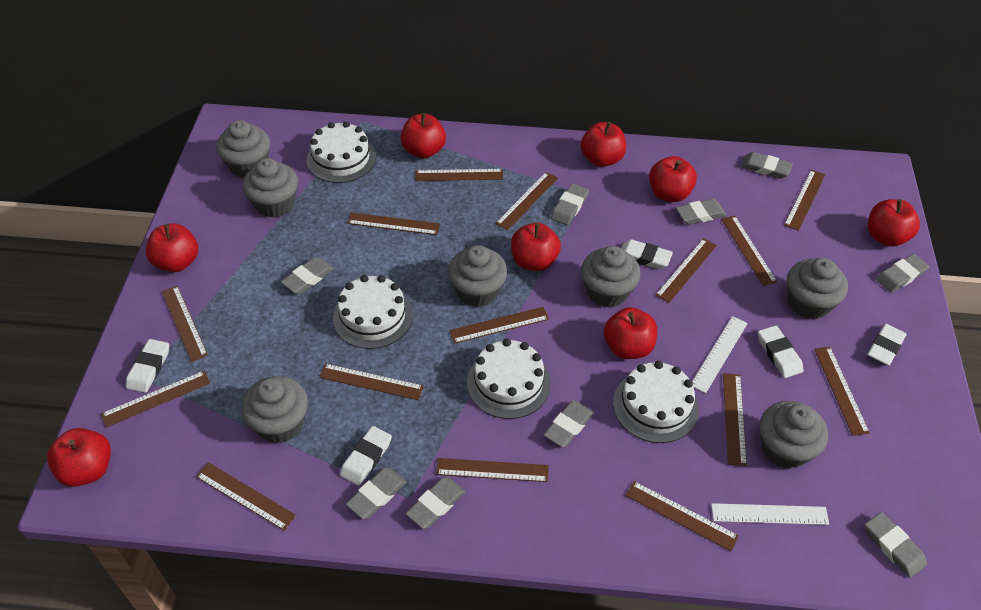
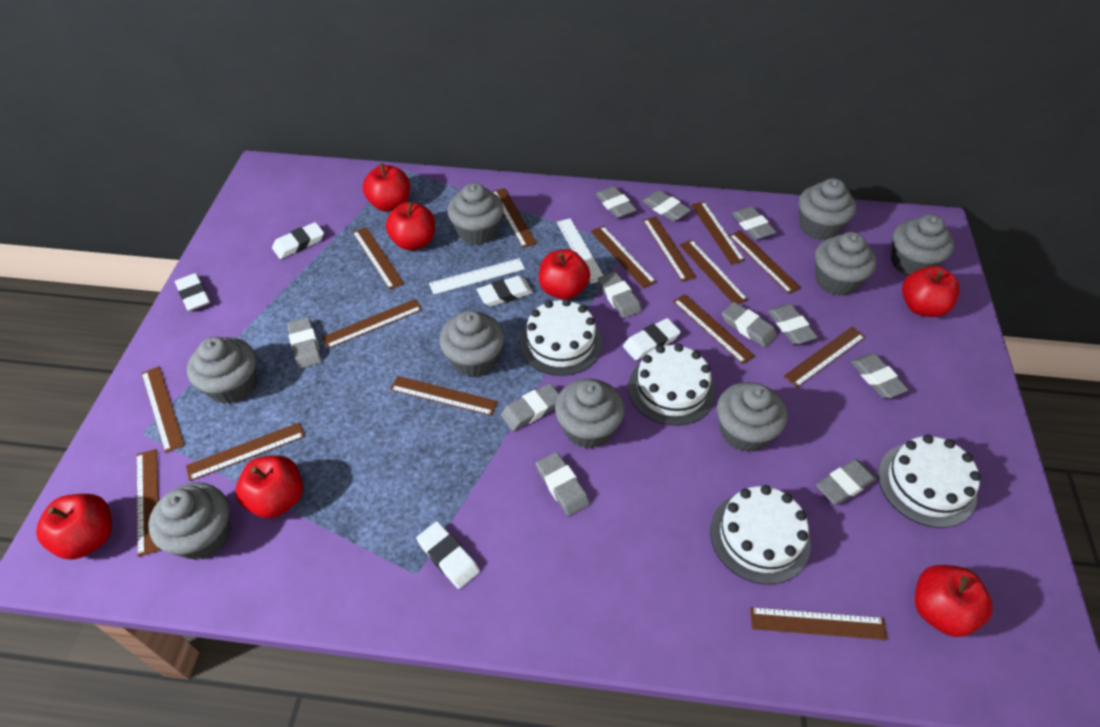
grey cupcake: 7 -> 9
grey eraser: 9 -> 11
red apple: 8 -> 7

